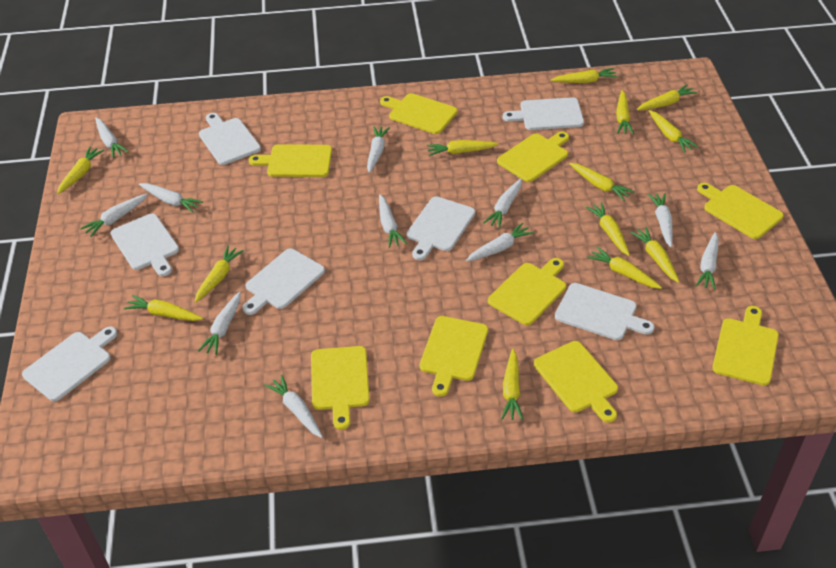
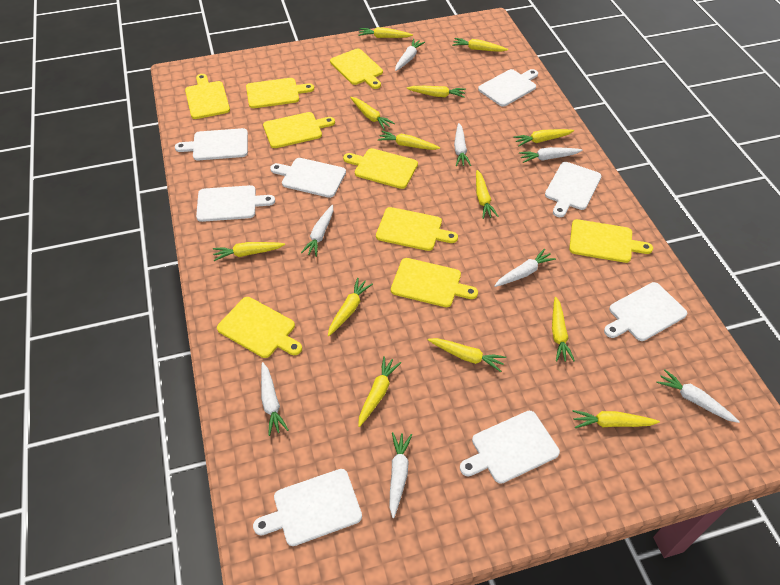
white carrot: 11 -> 8
white cutting board: 7 -> 8

